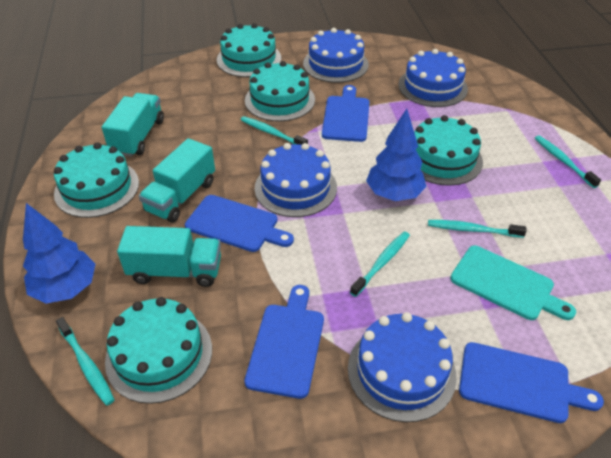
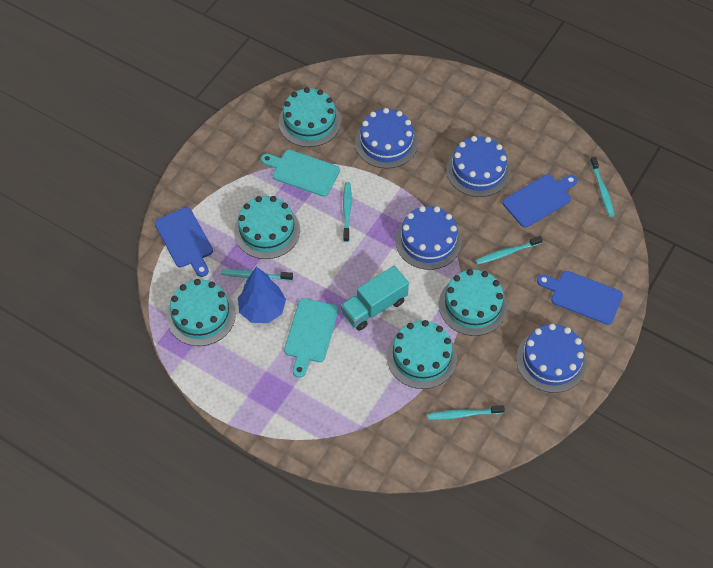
blue cutting board: 4 -> 3
blue tree: 2 -> 1
turquoise cutting board: 1 -> 2
turquoise truck: 3 -> 1

